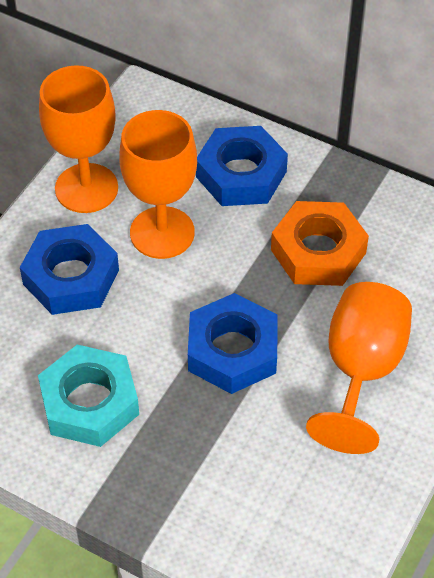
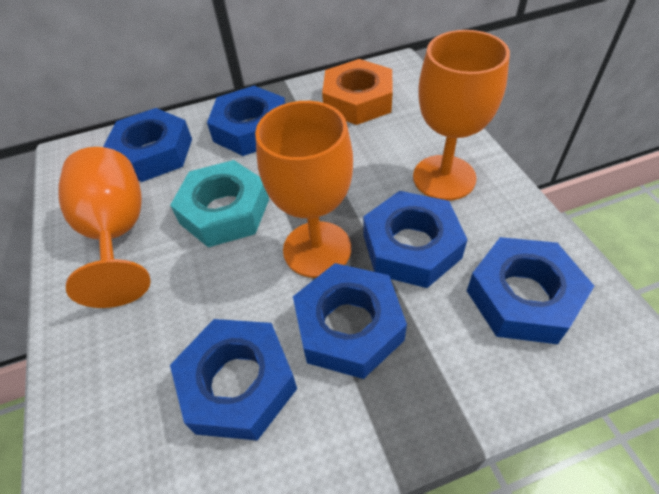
blue nut: 3 -> 6

